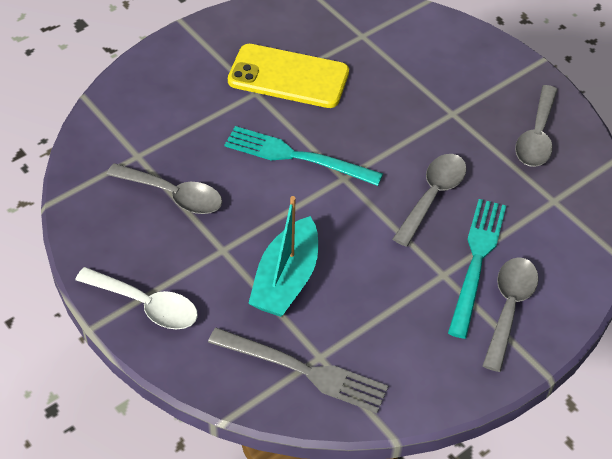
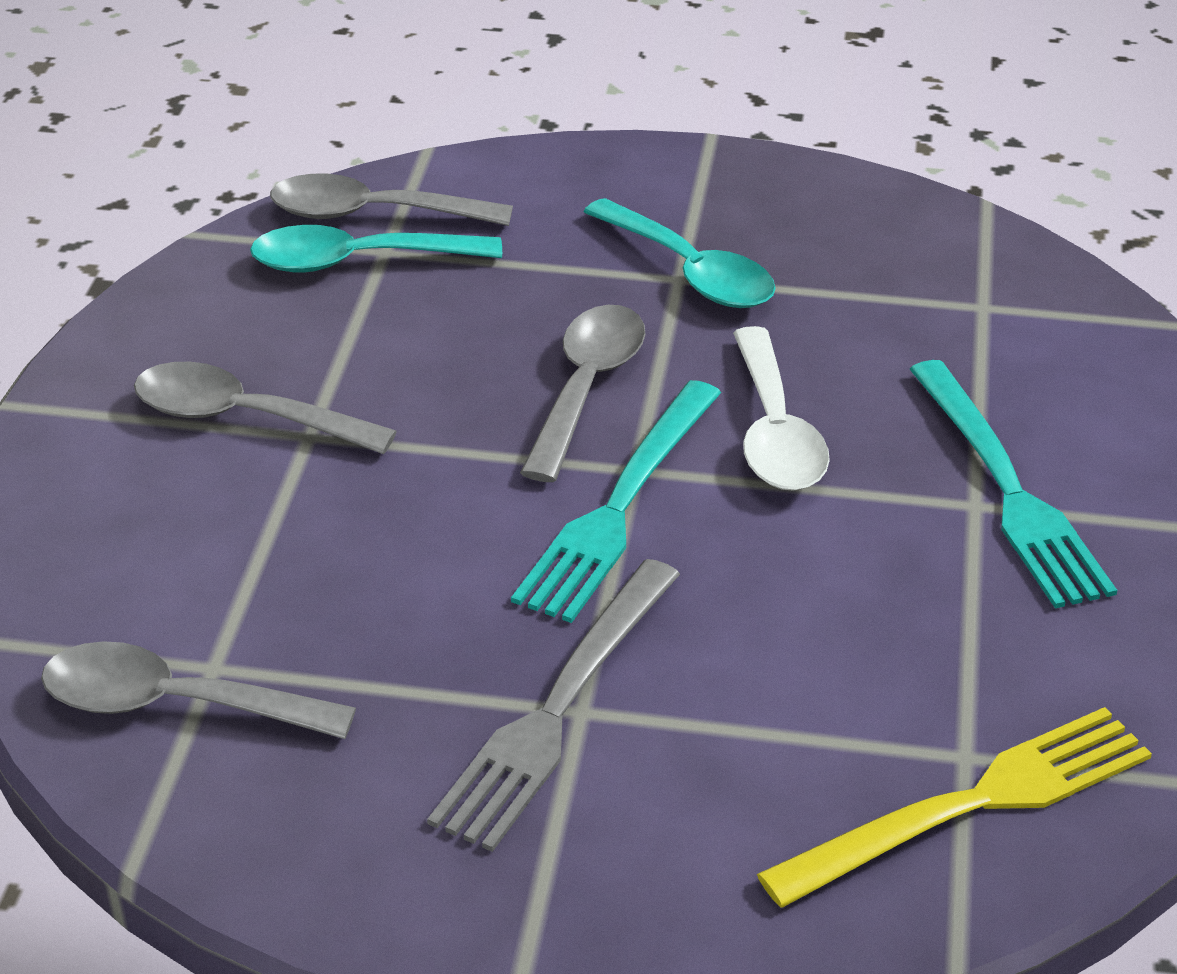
turquoise boat: 1 -> 0
turquoise spoon: 0 -> 2
yellow fork: 0 -> 1
yellow phone: 1 -> 0

